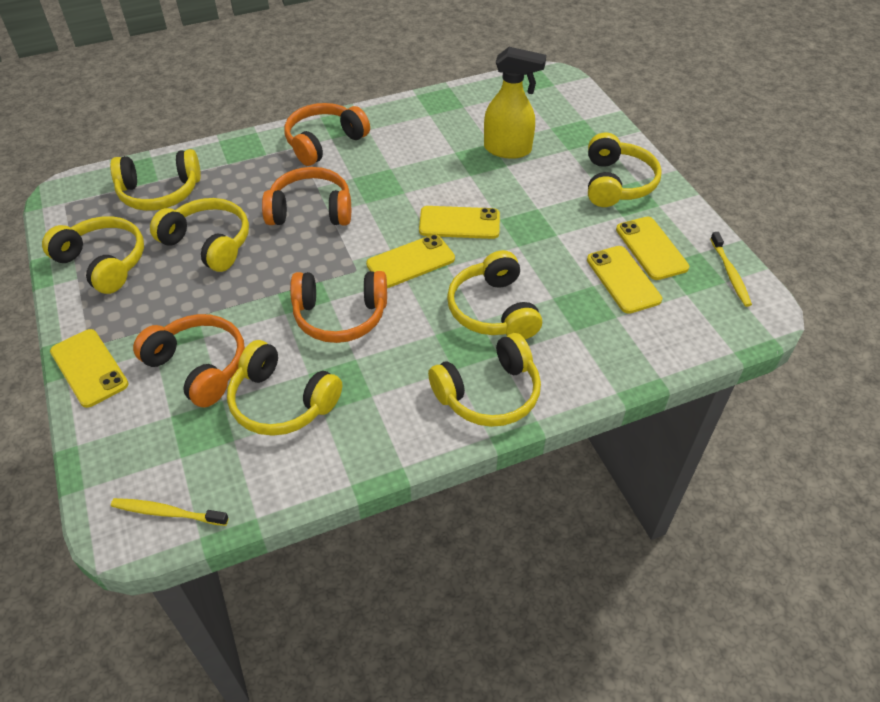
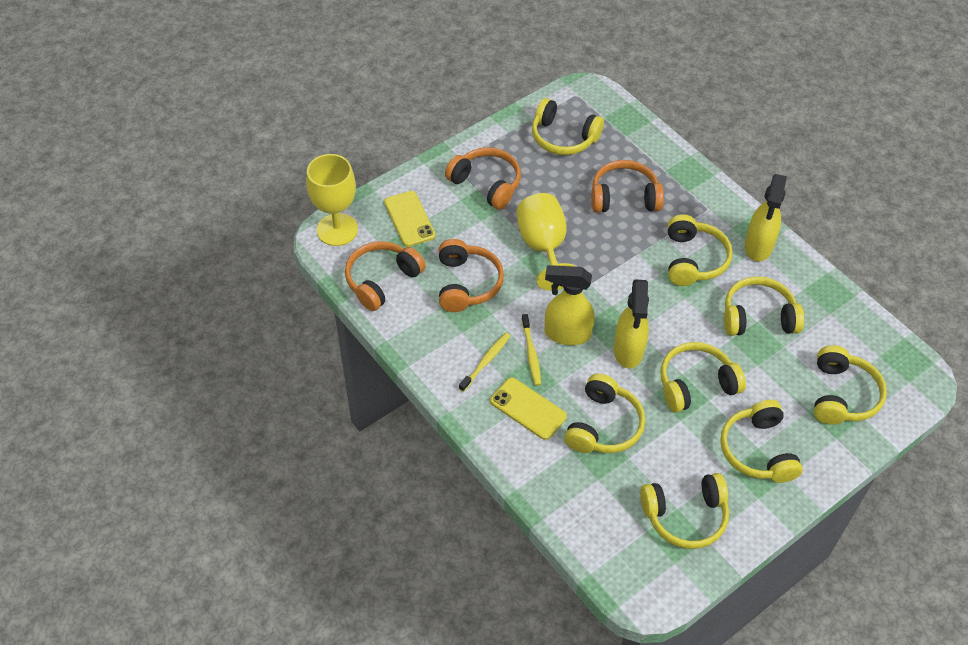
yellow goblet: 0 -> 2
yellow headphones: 7 -> 8
yellow phone: 5 -> 2
yellow spray bottle: 1 -> 3

